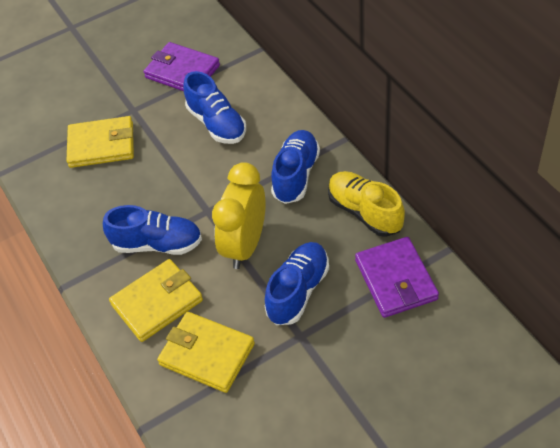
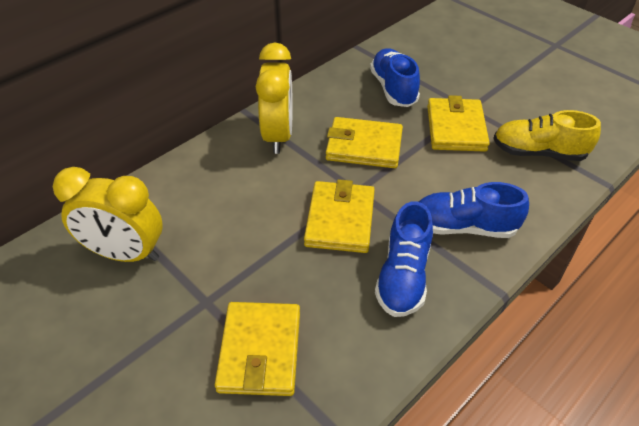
blue shoe: 4 -> 3
purple wallet: 2 -> 0
yellow clock: 1 -> 2
yellow wallet: 3 -> 4

